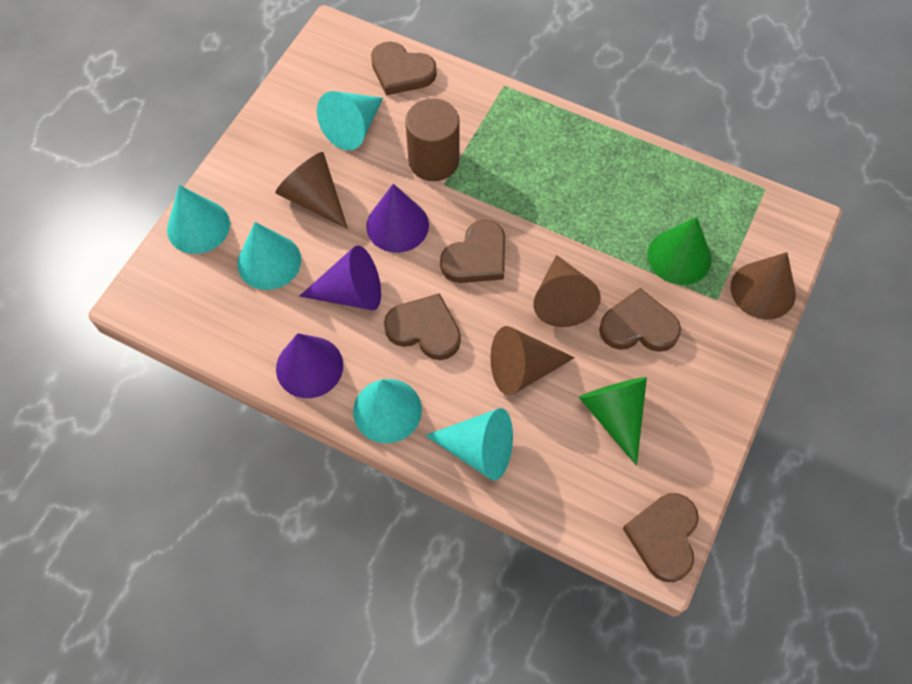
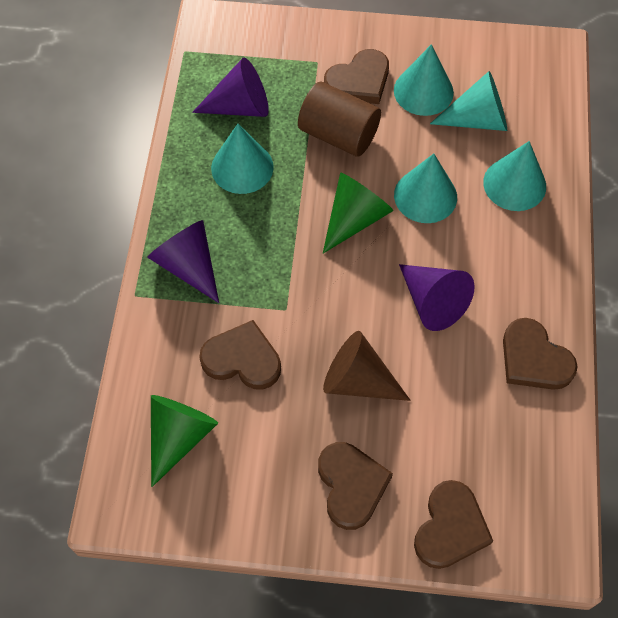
brown cone: 4 -> 1

